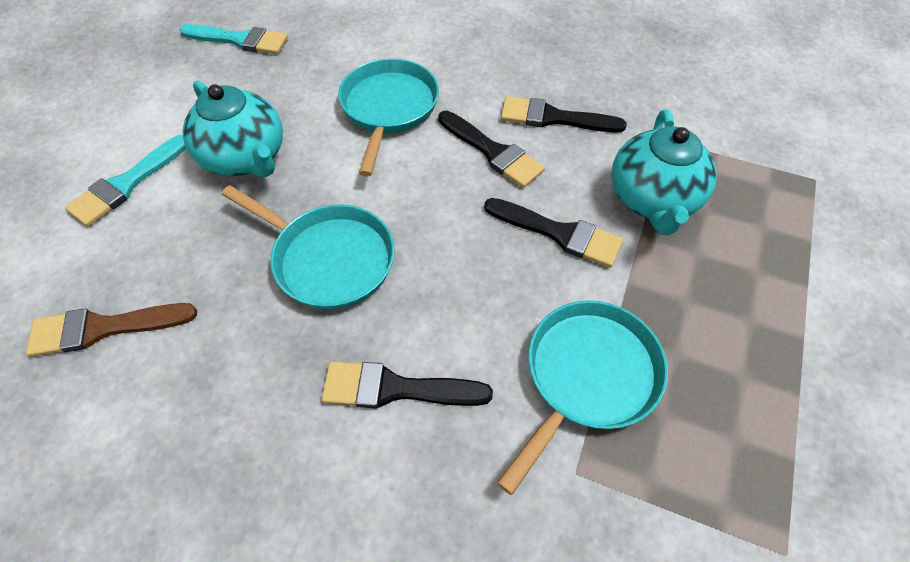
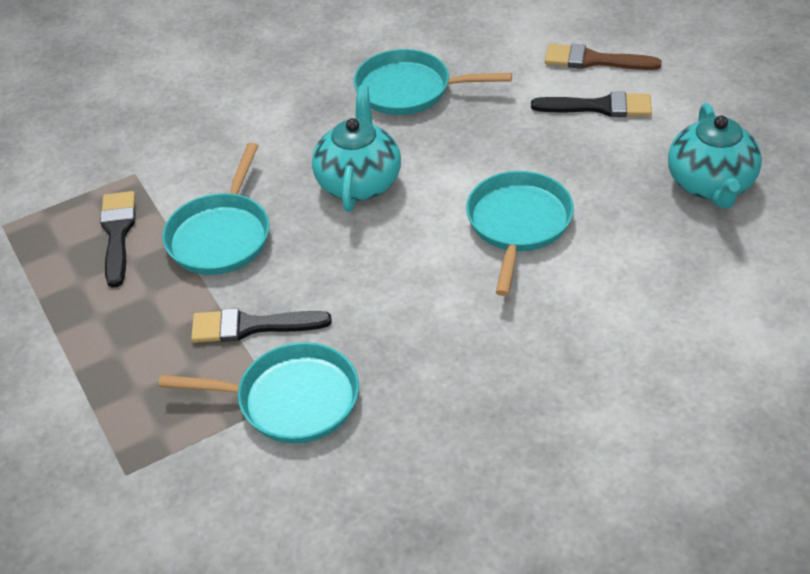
black brush: 4 -> 3
turquoise brush: 2 -> 0
turquoise pan: 3 -> 4

